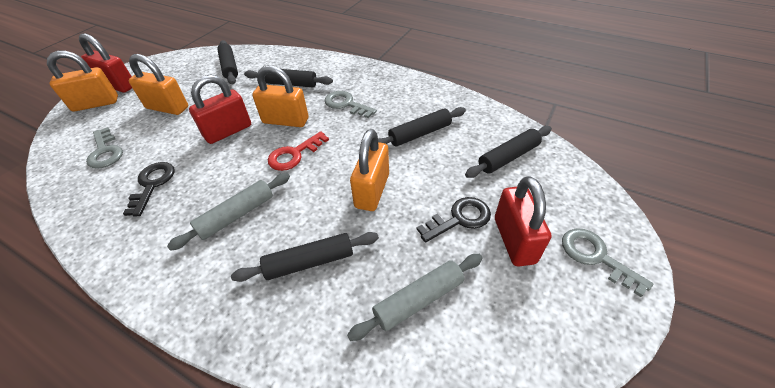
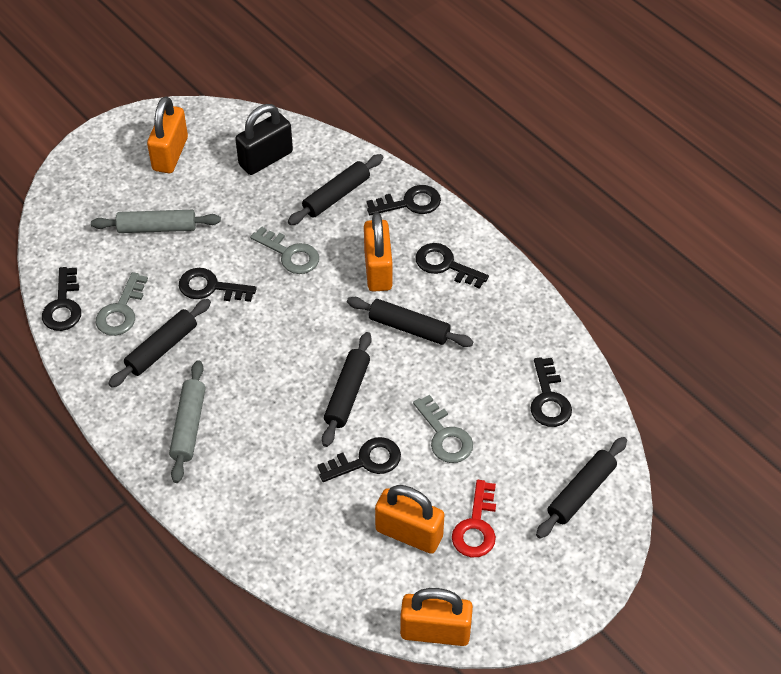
black key: 2 -> 6
black padlock: 0 -> 1
red padlock: 3 -> 0

